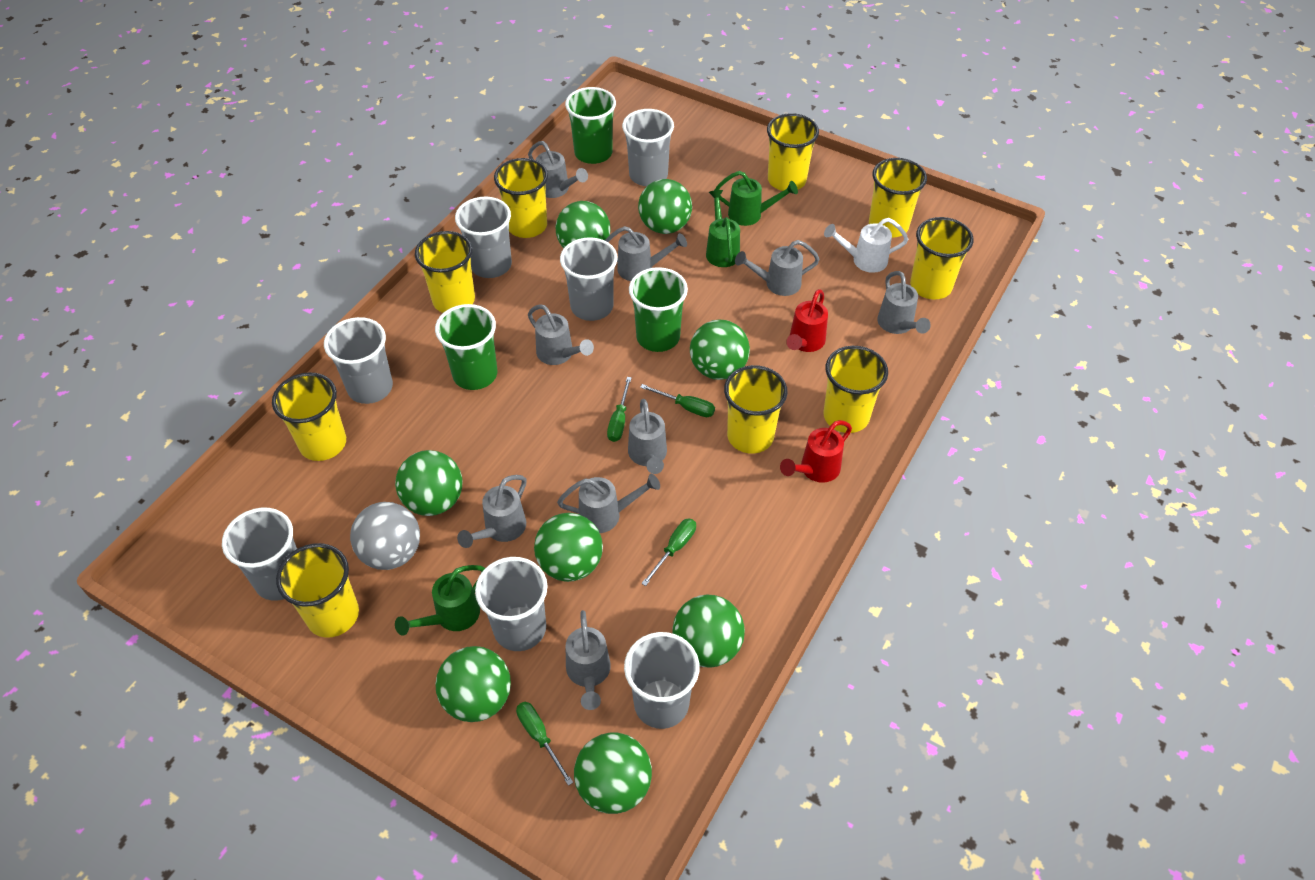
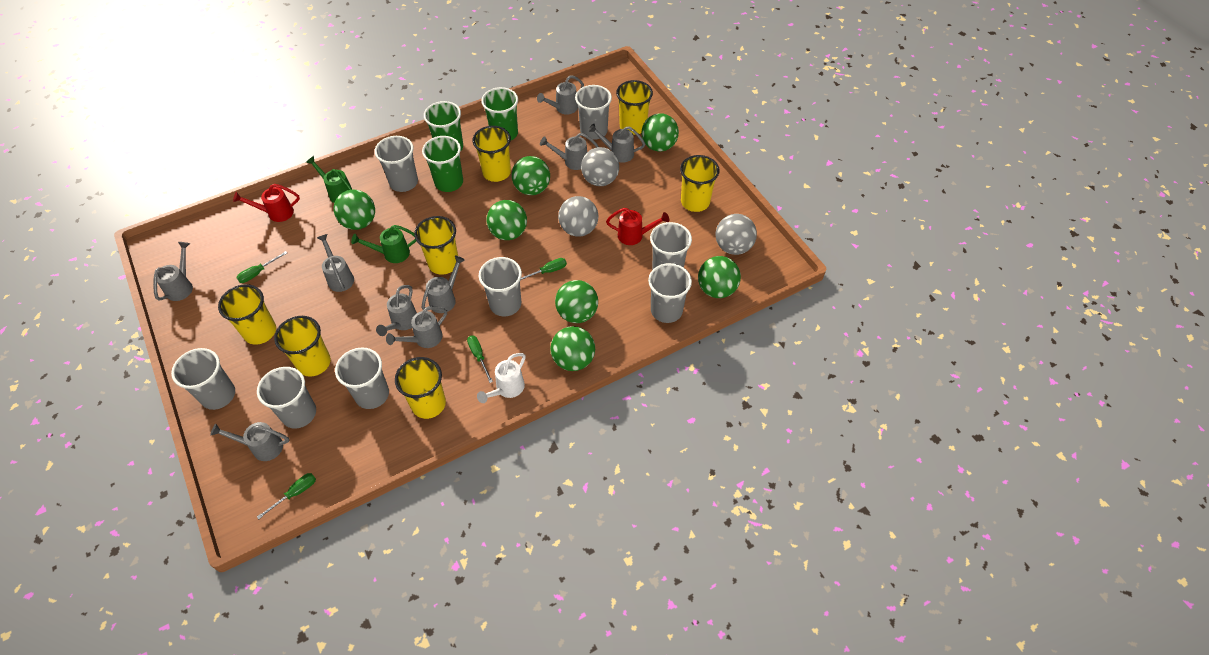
green ball: 8 -> 7
green watering can: 3 -> 2
grey ball: 1 -> 3
grey cup: 7 -> 8
yellow cup: 9 -> 7

